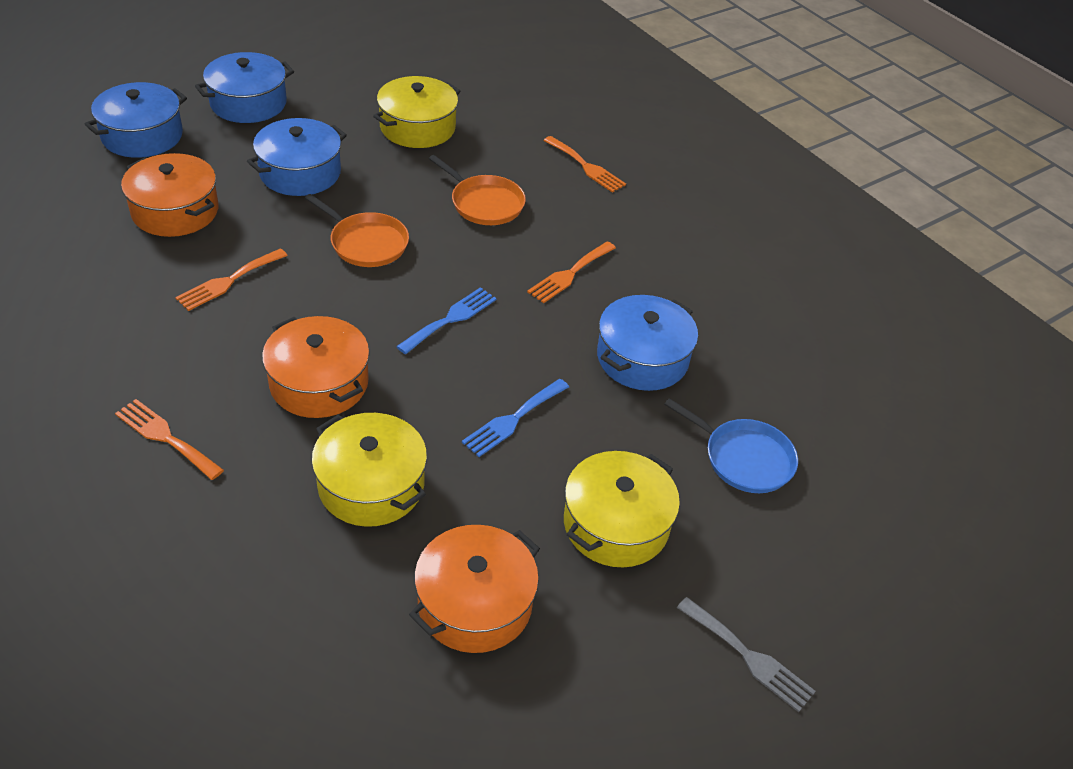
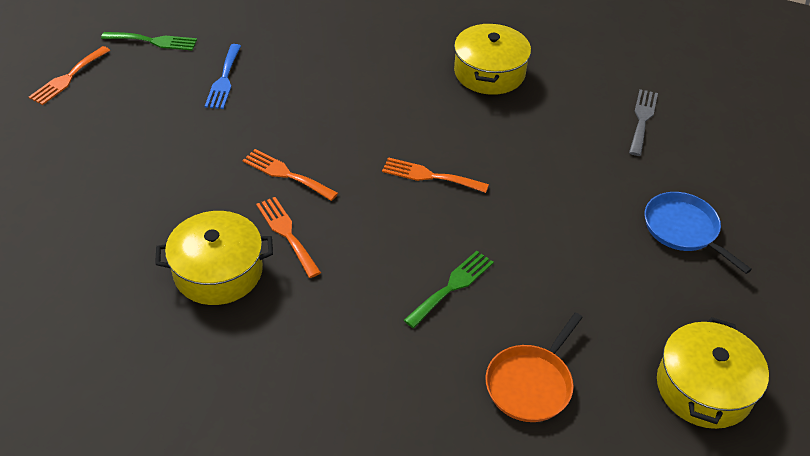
blue fork: 2 -> 1
blue pot: 4 -> 0
green fork: 0 -> 2
orange pan: 2 -> 1
orange pot: 3 -> 0

